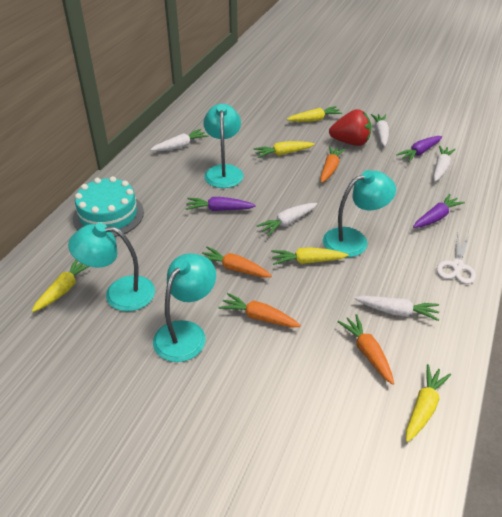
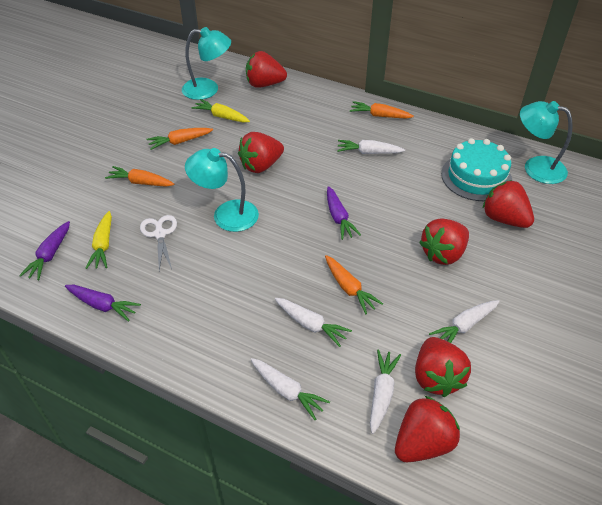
red strawberry: 1 -> 6
turquoise lamp: 4 -> 3
yellow carrot: 5 -> 2

